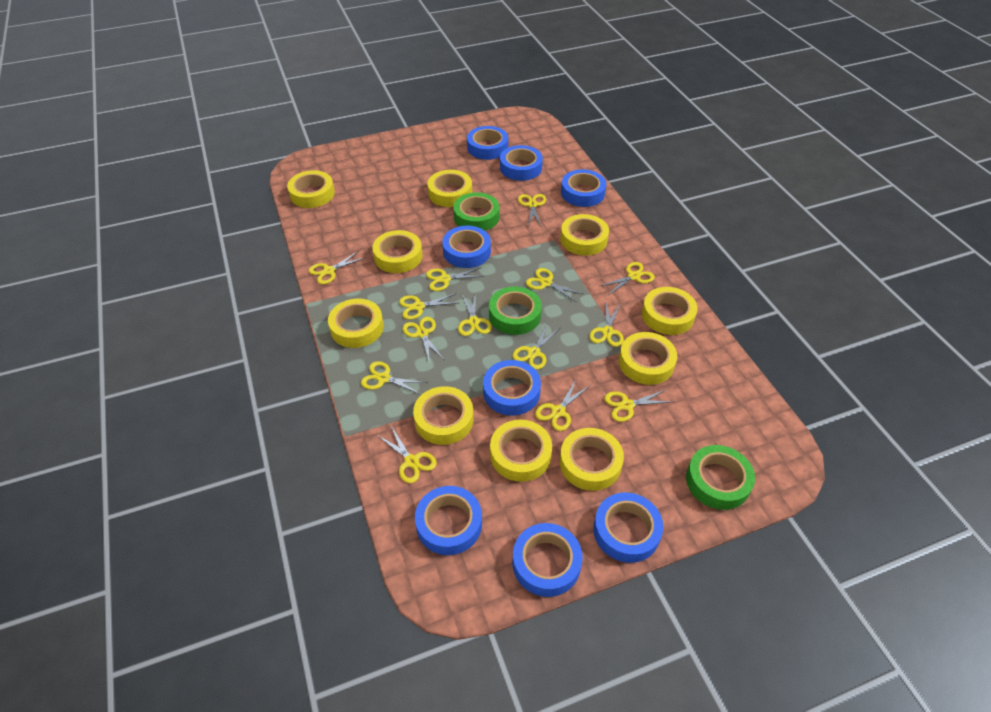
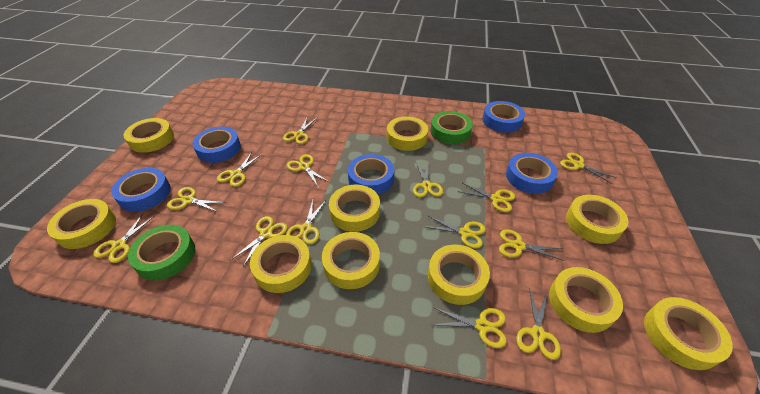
blue tape: 8 -> 5
green tape: 3 -> 2

